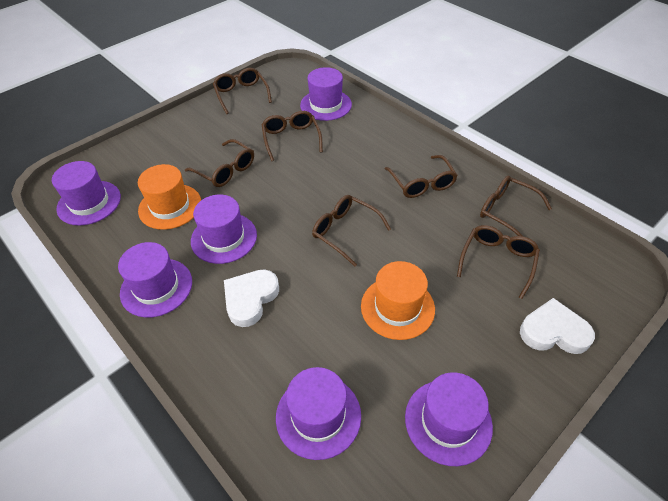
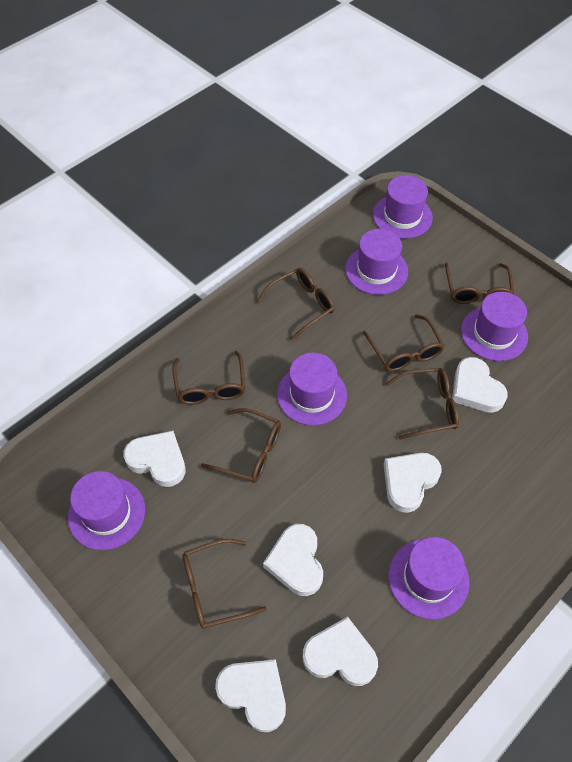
orange hat: 2 -> 0
white heart: 2 -> 6

